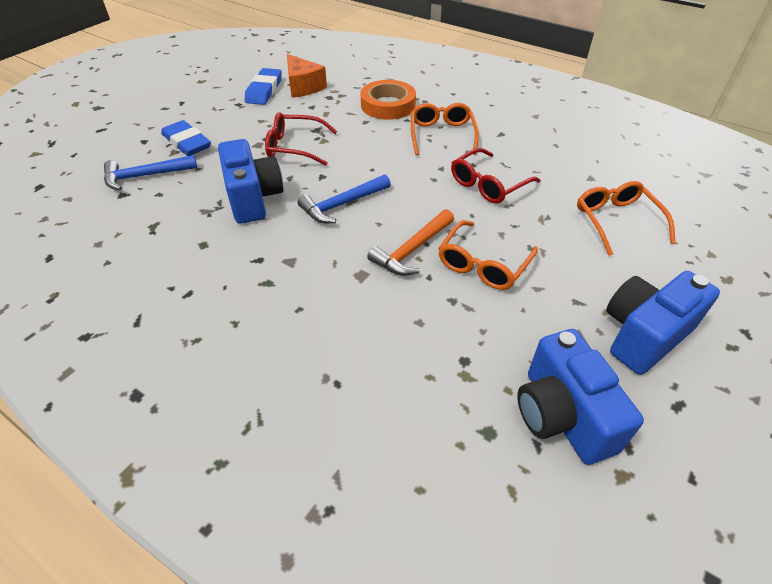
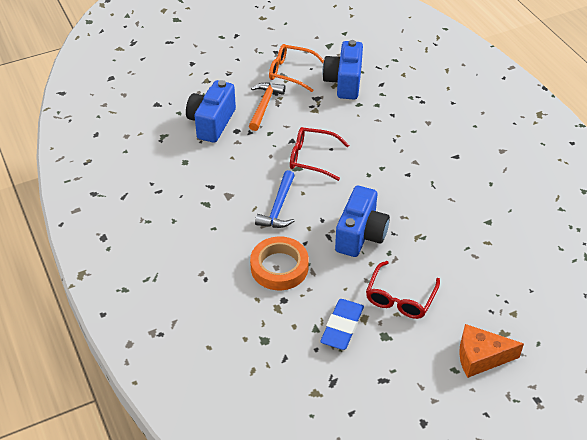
blue eraser: 2 -> 1
blue hammer: 2 -> 1
orange glasses: 3 -> 1

